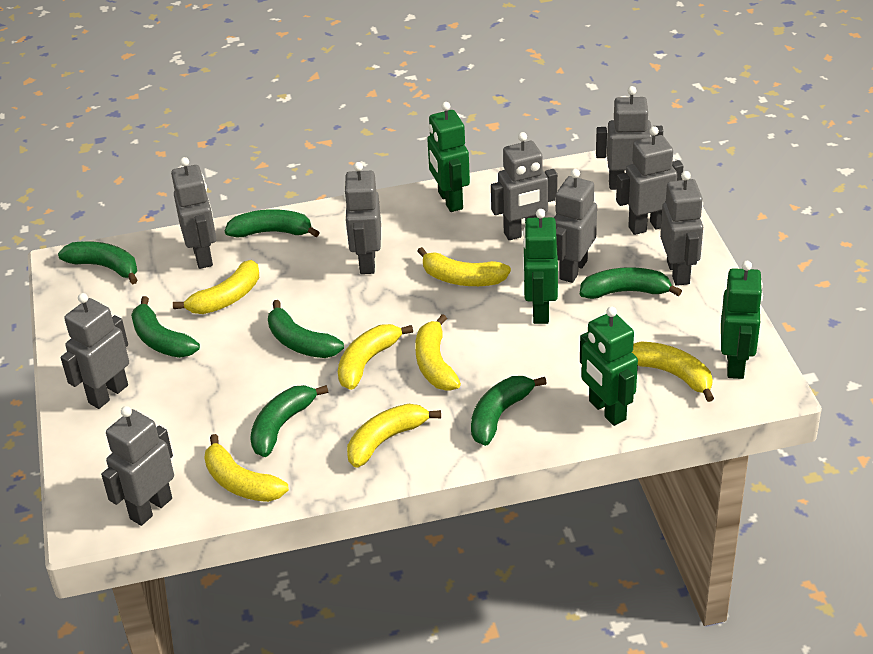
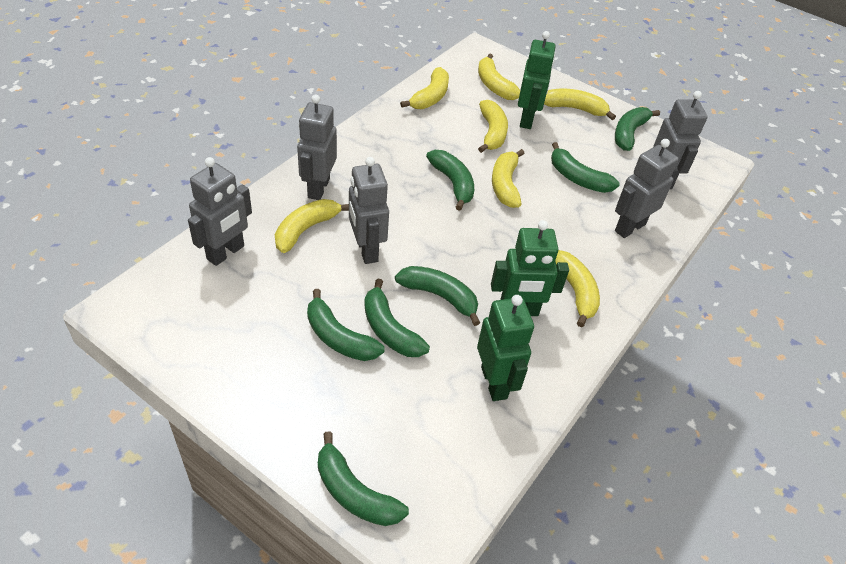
green robot: 4 -> 3
grey robot: 9 -> 5

